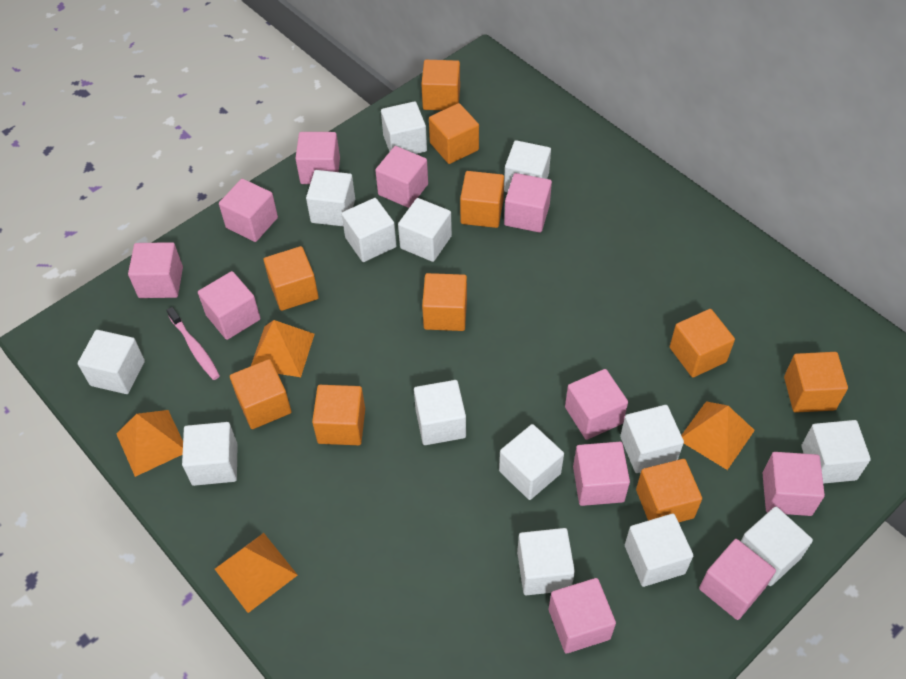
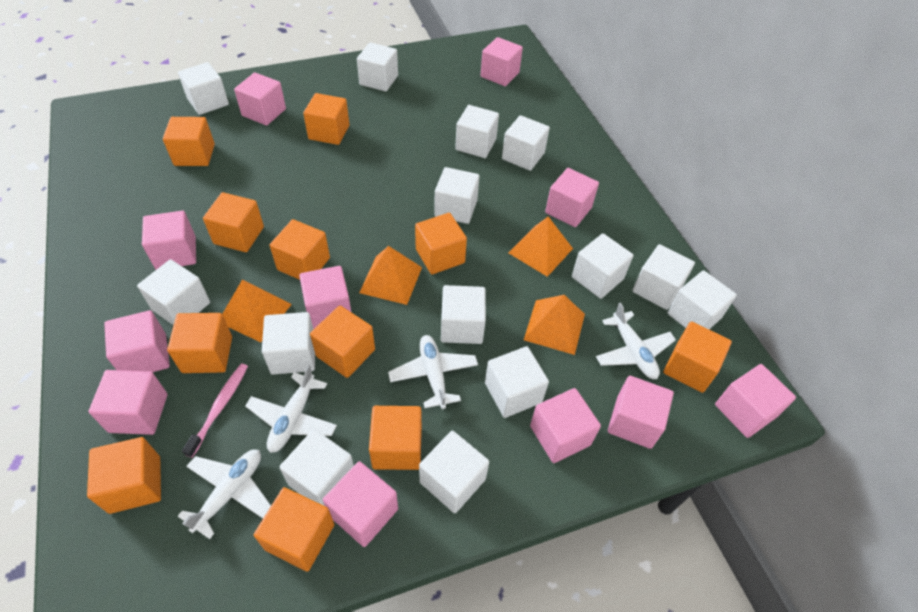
orange cube: 10 -> 11
white plane: 0 -> 4

